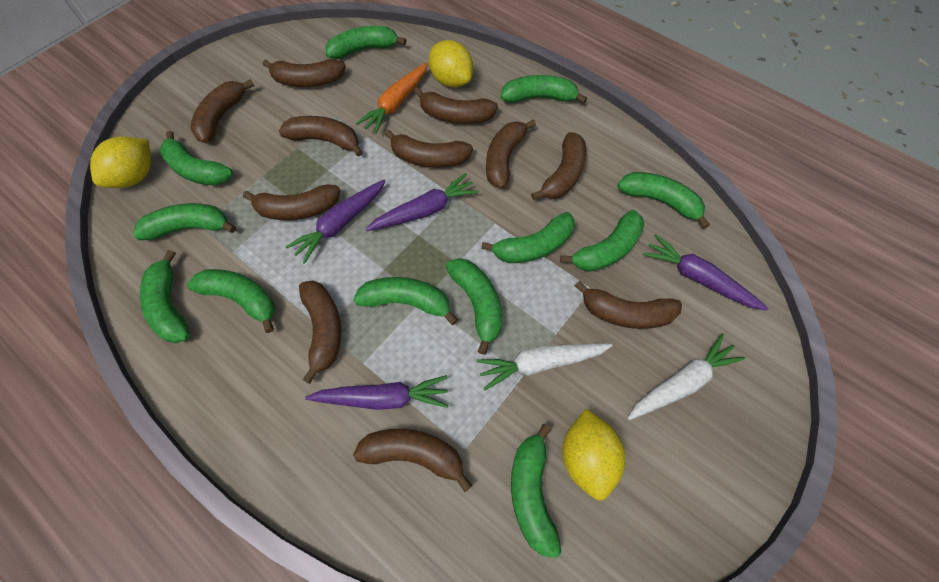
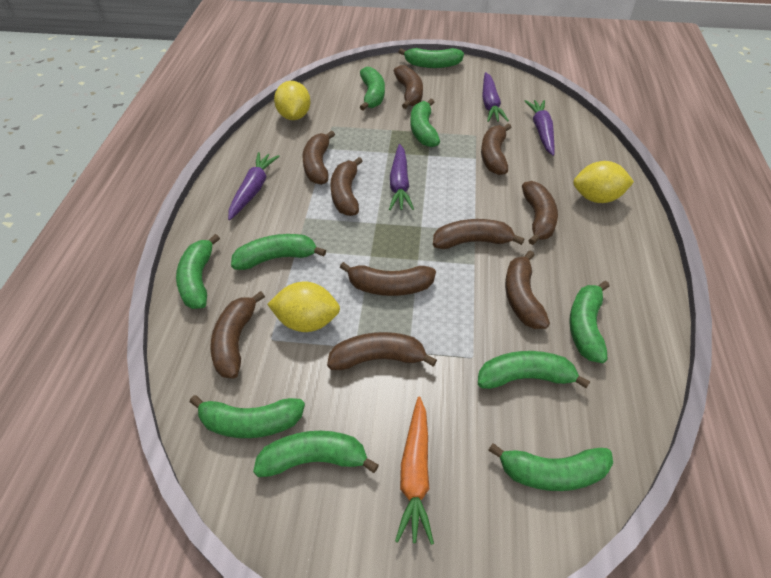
brown banana: 11 -> 10
green banana: 12 -> 10
white carrot: 2 -> 0

